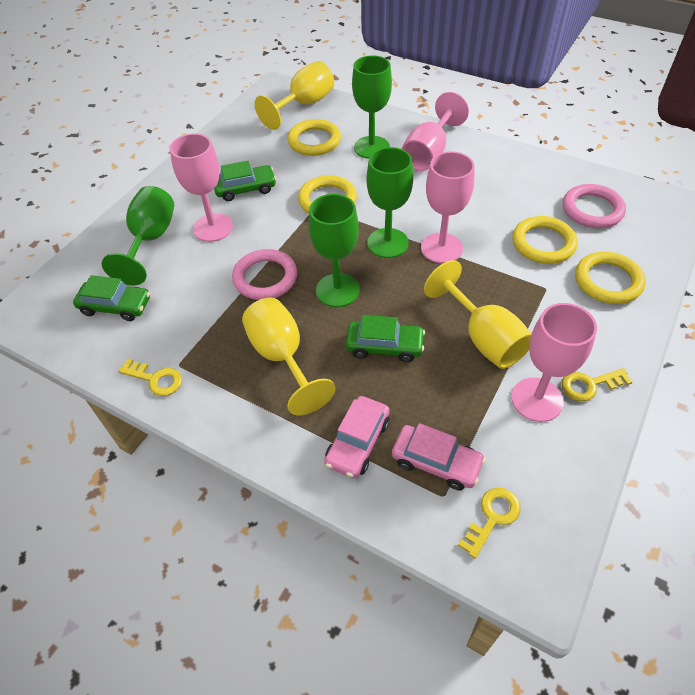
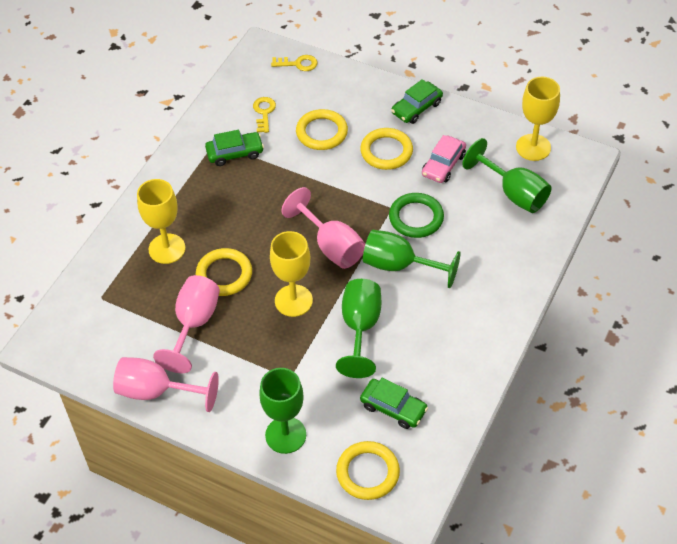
green ring: 0 -> 1
pink car: 2 -> 1
pink goblet: 4 -> 3
pink ring: 2 -> 0
yellow key: 3 -> 2

